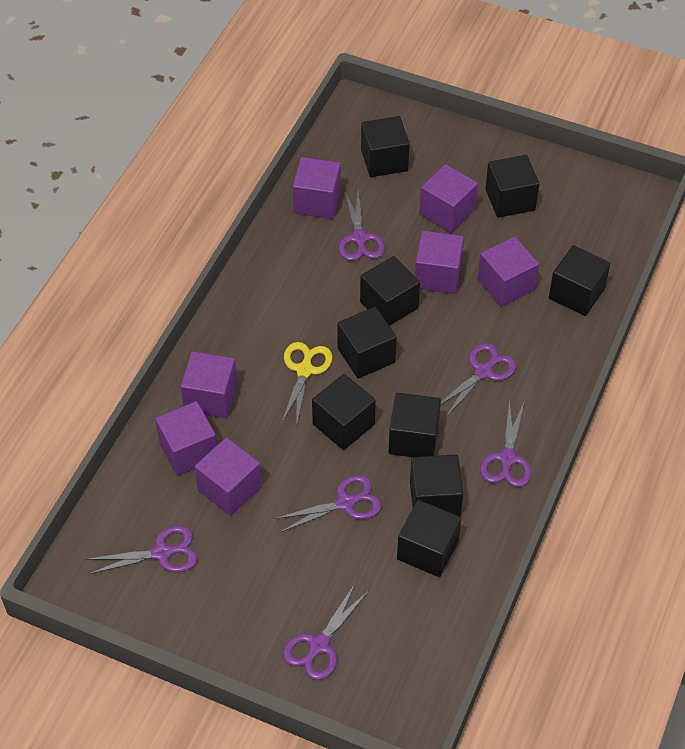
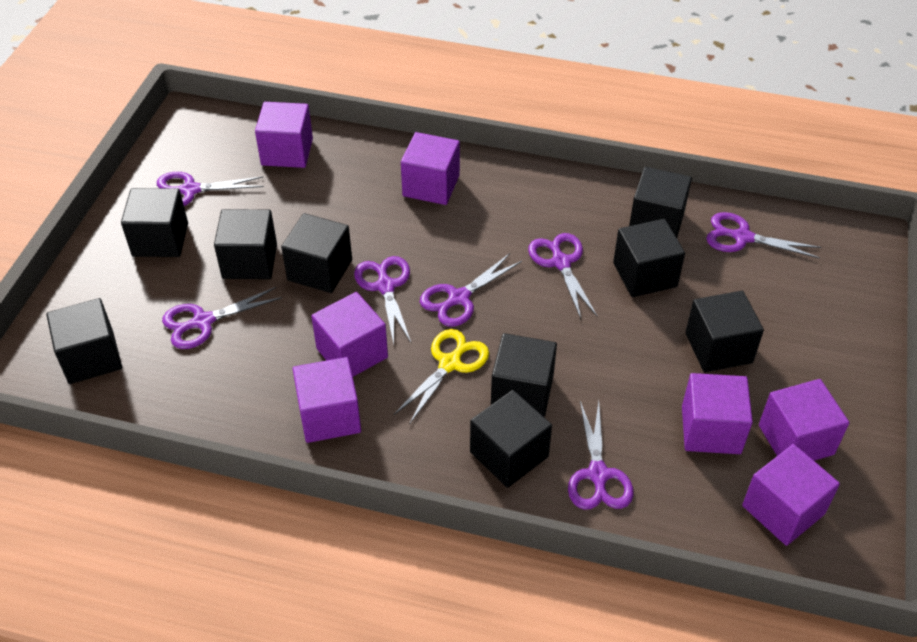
purple scissors: 6 -> 7

